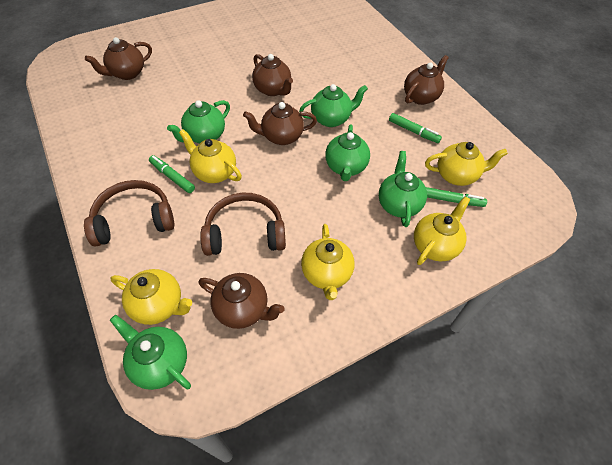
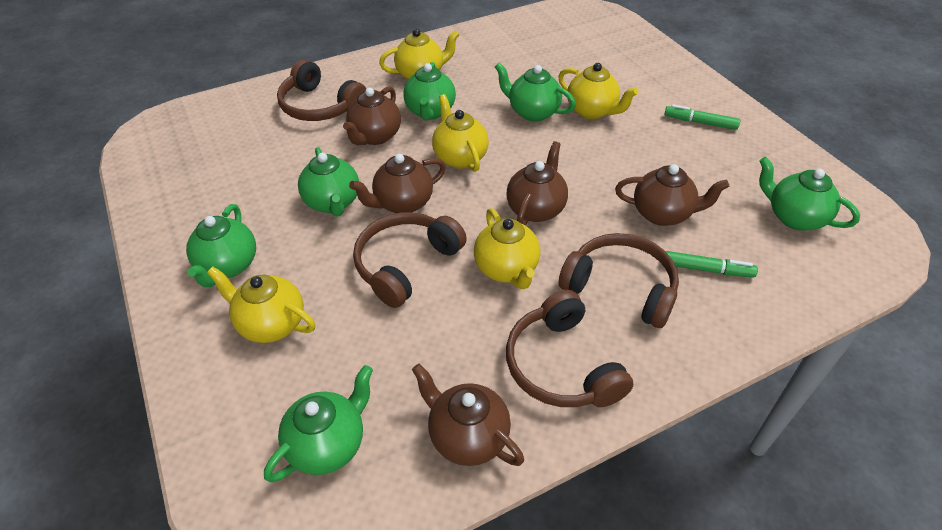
brown headphones: 2 -> 4
green marker: 3 -> 2
green teapot: 5 -> 6

